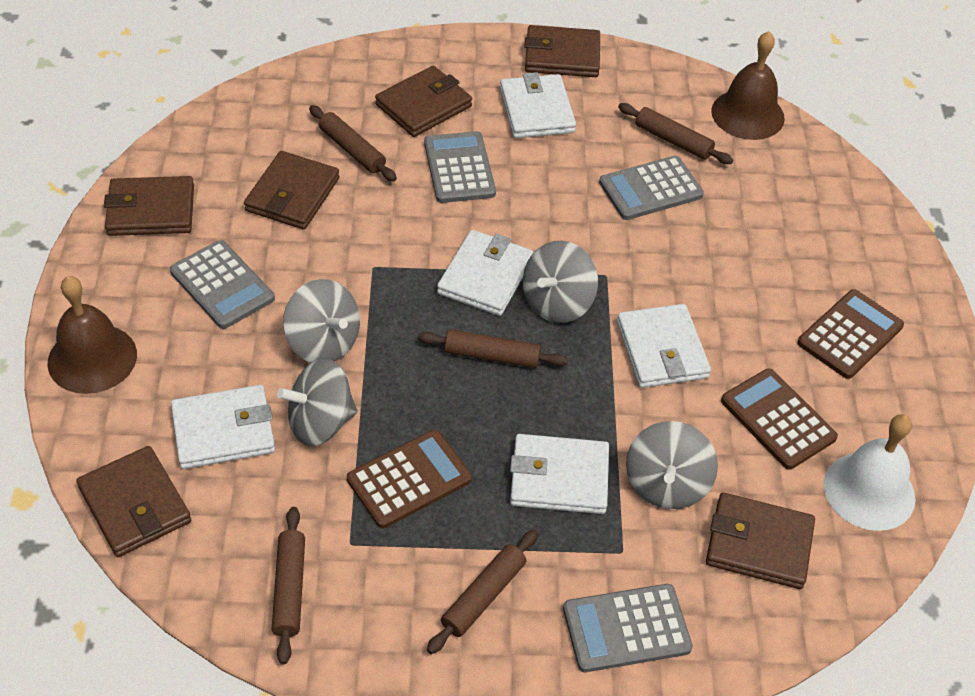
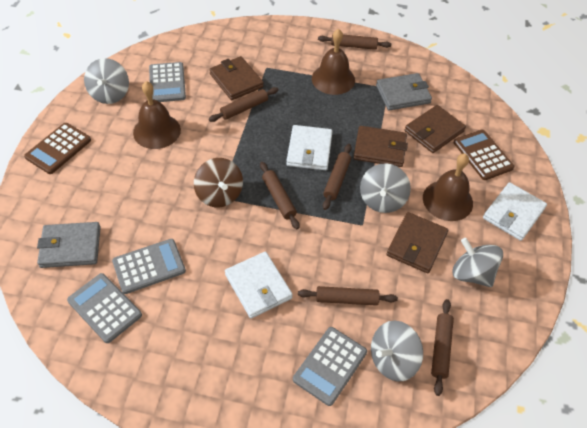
brown bell: 2 -> 3
brown calculator: 3 -> 2
brown rolling pin: 5 -> 6
brown spinning top: 0 -> 1
brown wallet: 6 -> 4
grey wallet: 0 -> 2
white bell: 1 -> 0
white wallet: 5 -> 3

